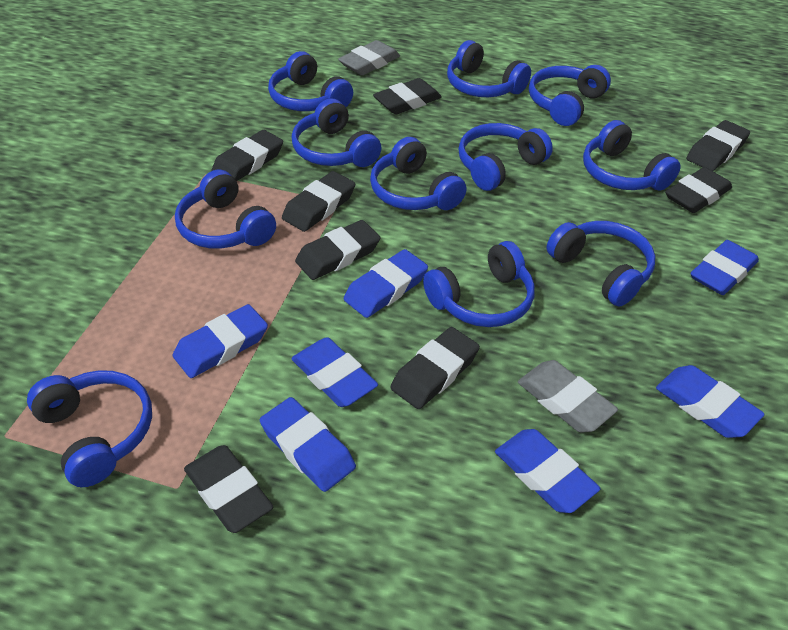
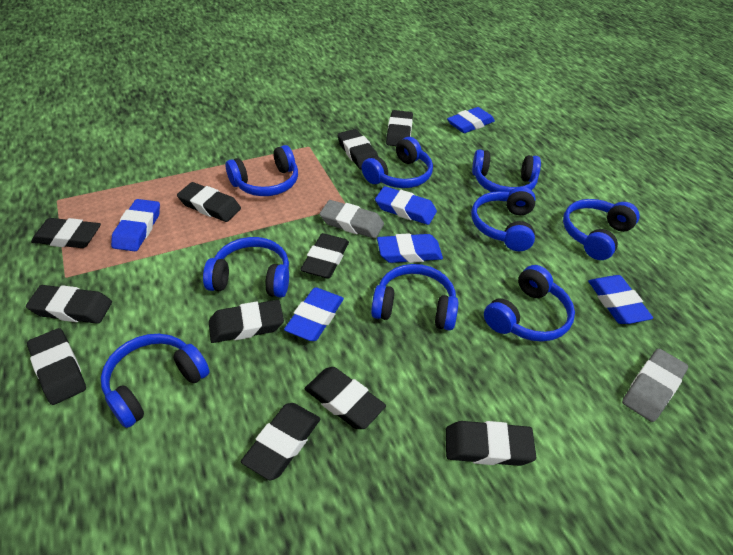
black eraser: 8 -> 11
blue eraser: 7 -> 6
blue headphones: 11 -> 9

